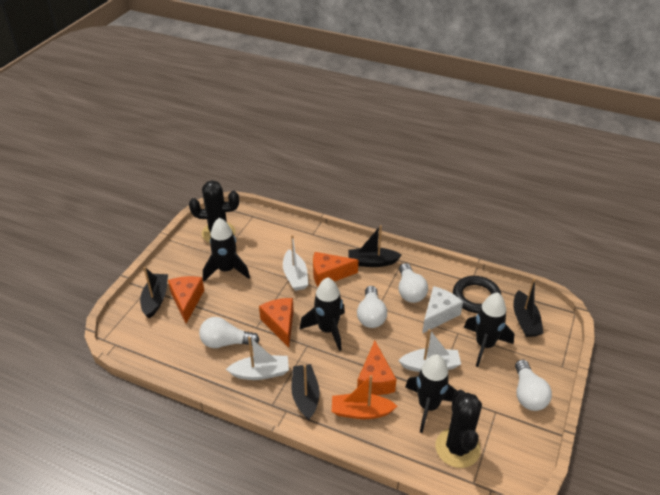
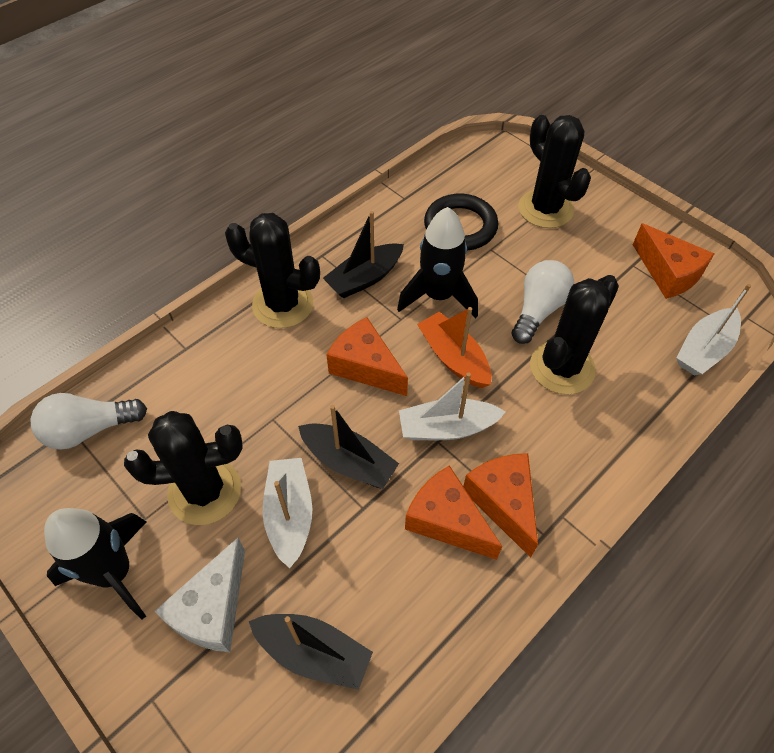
black boat: 4 -> 3
black cactus: 2 -> 4
black rocket: 4 -> 2
white light bulb: 4 -> 2

